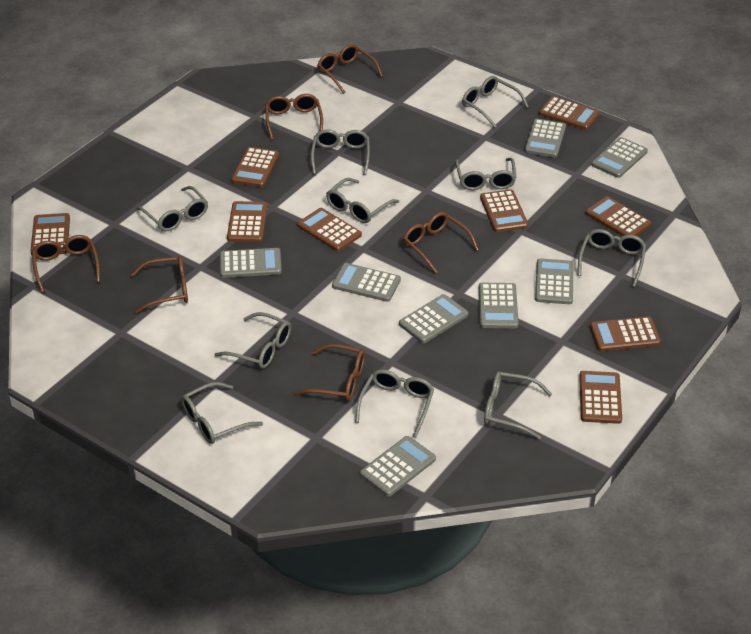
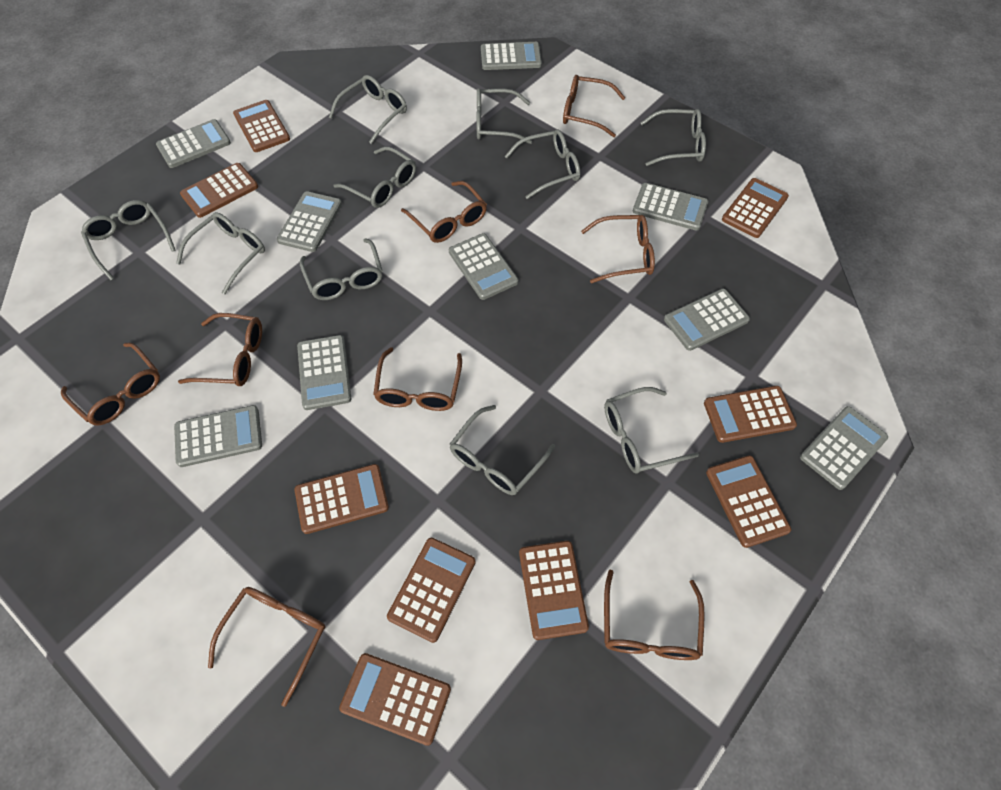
brown glasses: 6 -> 8
grey calculator: 8 -> 9

